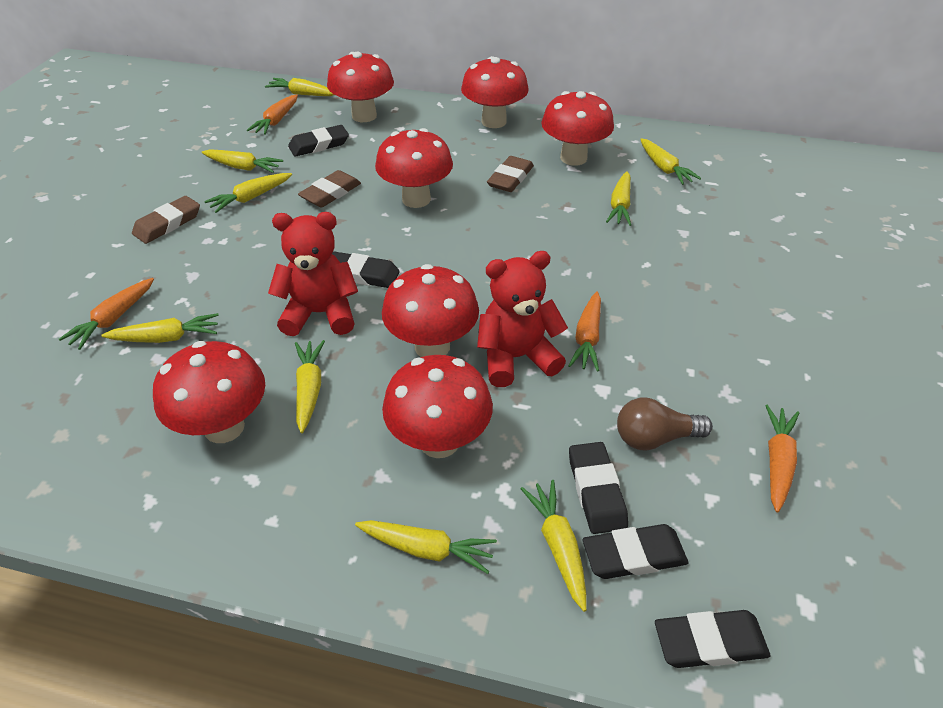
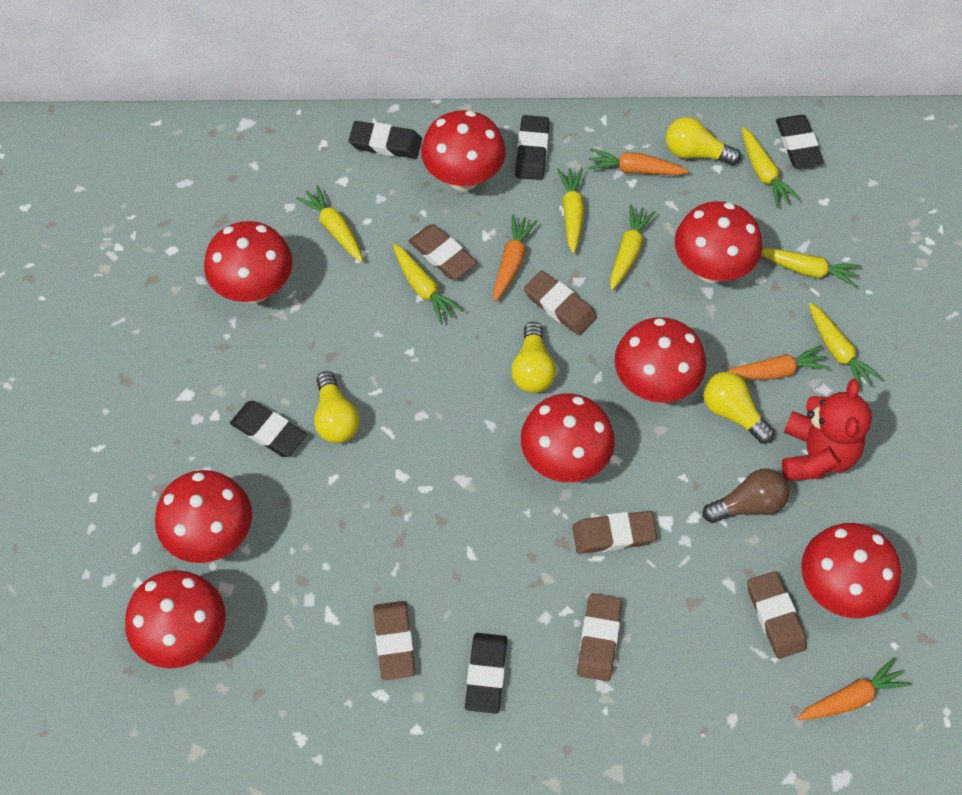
brown eraser: 3 -> 6
red mushroom: 7 -> 8
red teddy bear: 2 -> 1
yellow carrot: 9 -> 7
yellow light bulb: 0 -> 4

